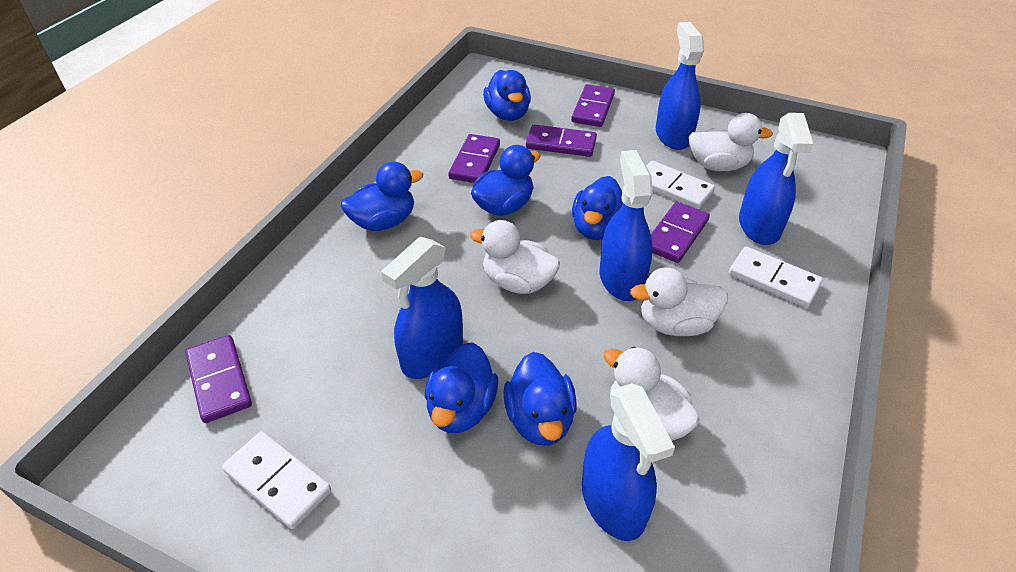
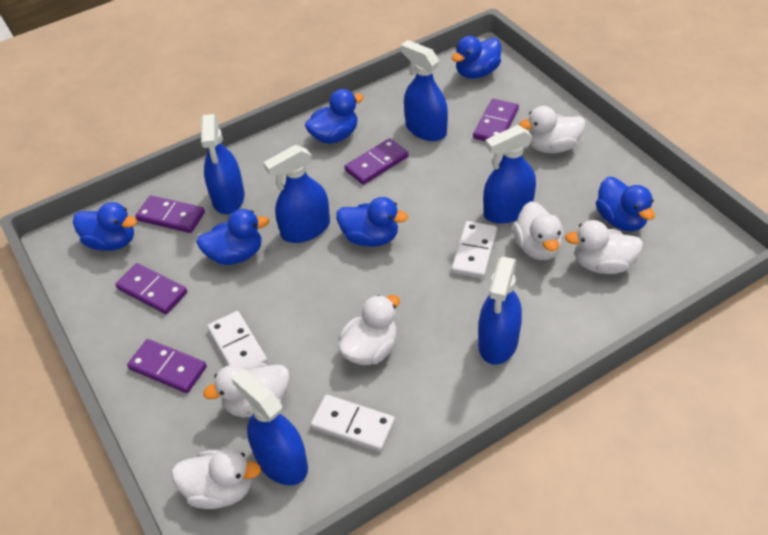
blue spray bottle: 5 -> 6
white duck: 4 -> 6

